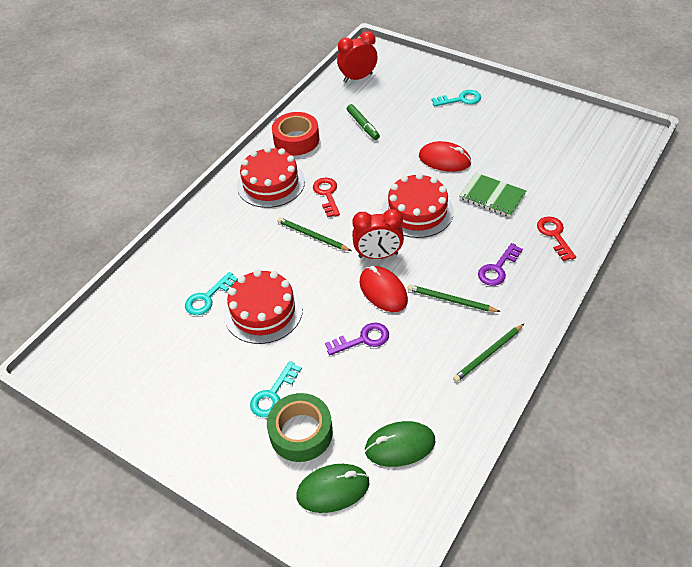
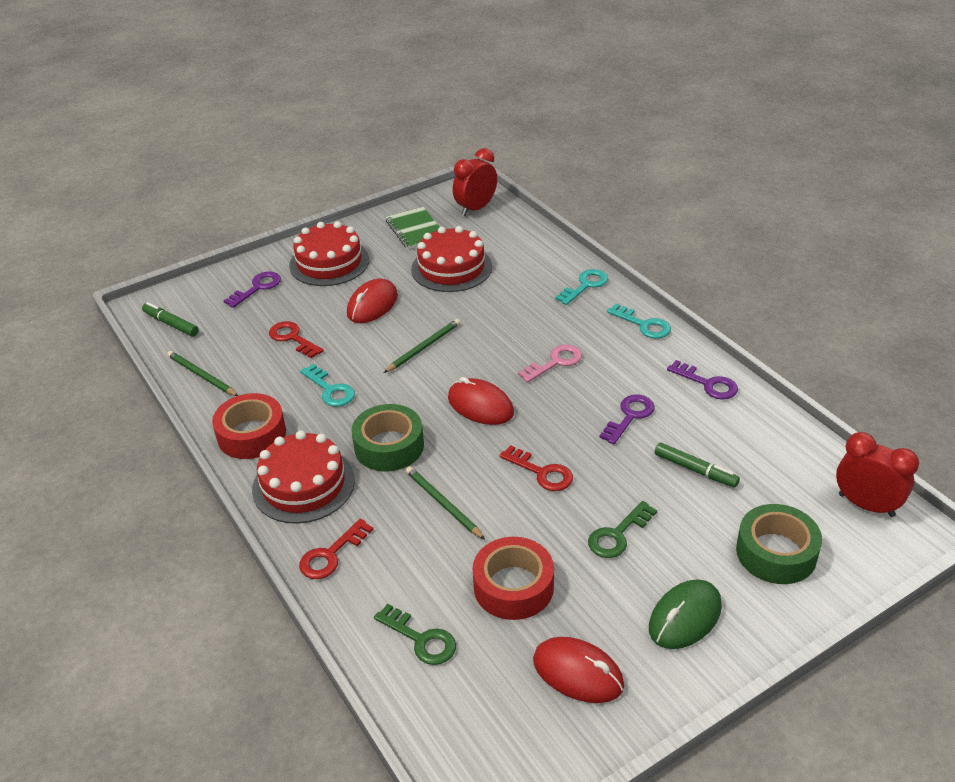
green key: 0 -> 2
green marker: 1 -> 2
green mouse: 2 -> 1
green tape: 1 -> 2
pink key: 0 -> 1
purple key: 2 -> 3
red key: 2 -> 3
red mouse: 2 -> 3
red tape: 1 -> 2

